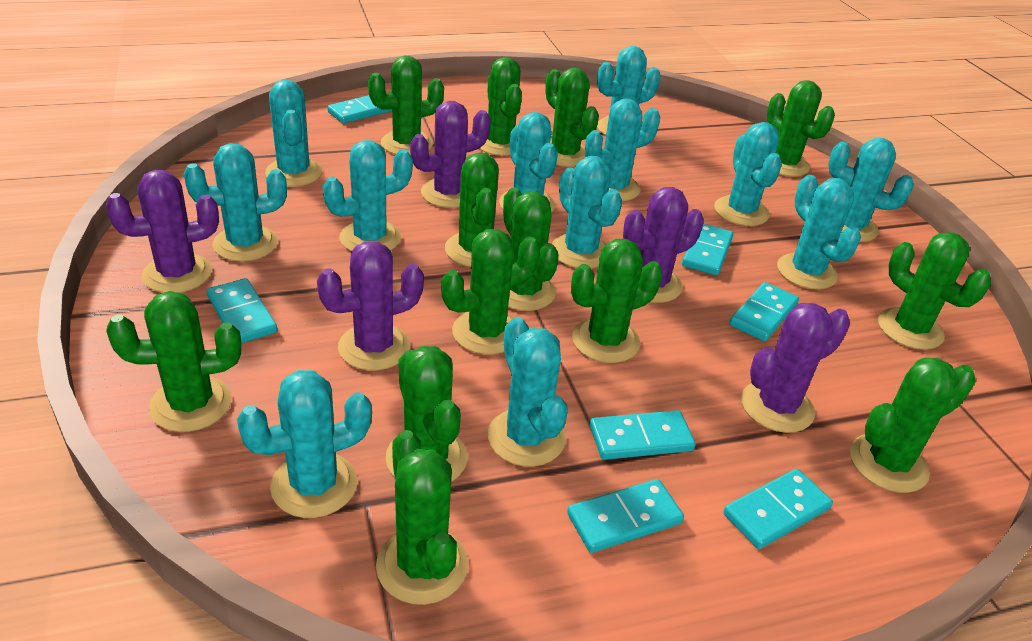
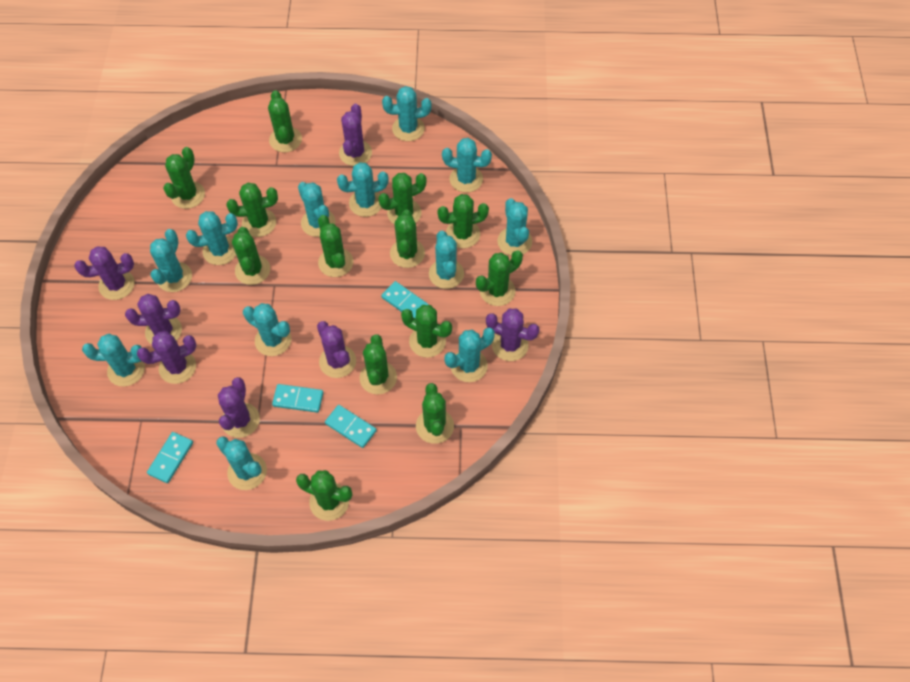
purple cactus: 5 -> 7
turquoise domino: 7 -> 4

